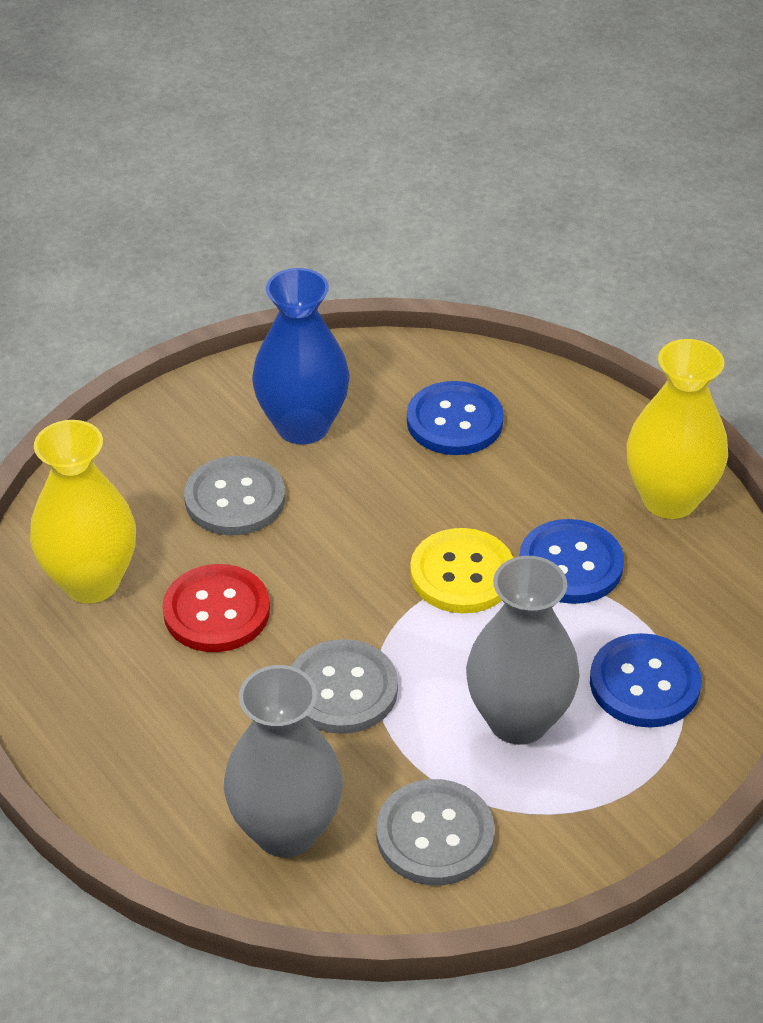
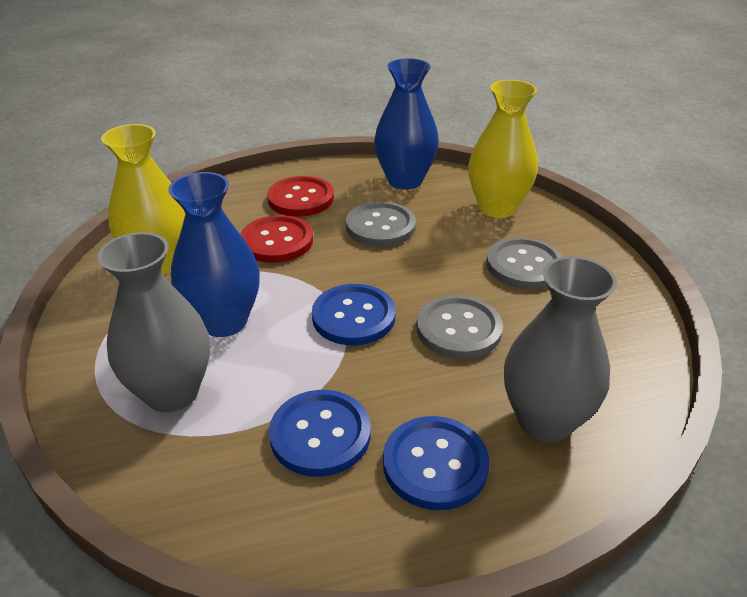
blue vase: 1 -> 2
red button: 1 -> 2
yellow button: 1 -> 0

